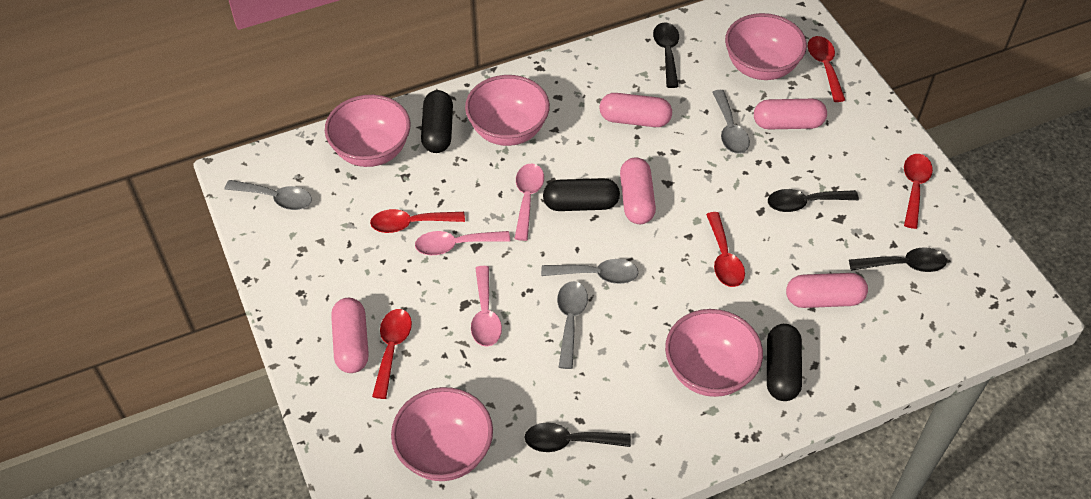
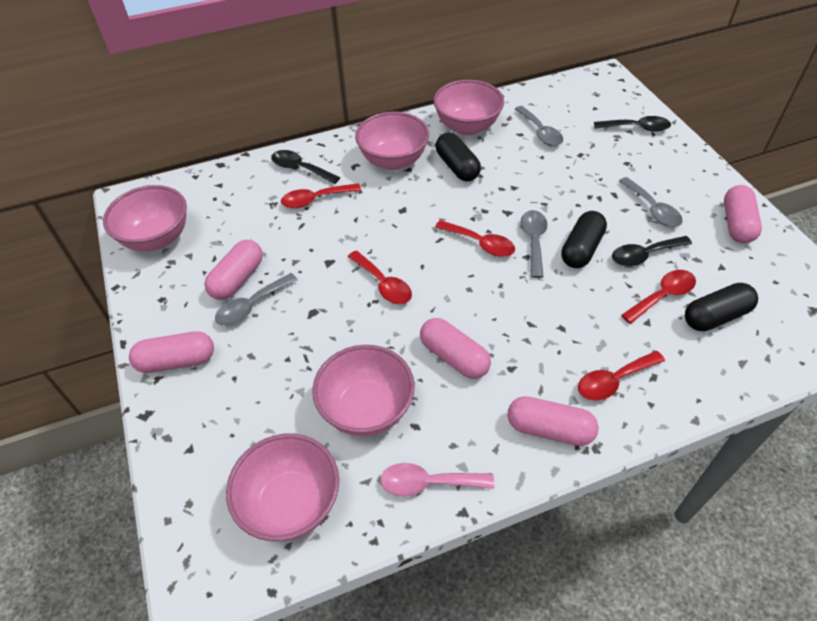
black spoon: 4 -> 3
pink spoon: 3 -> 1

